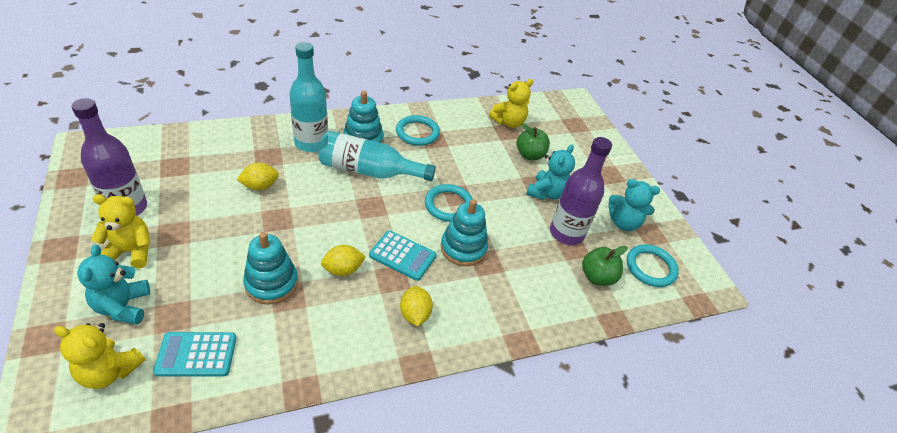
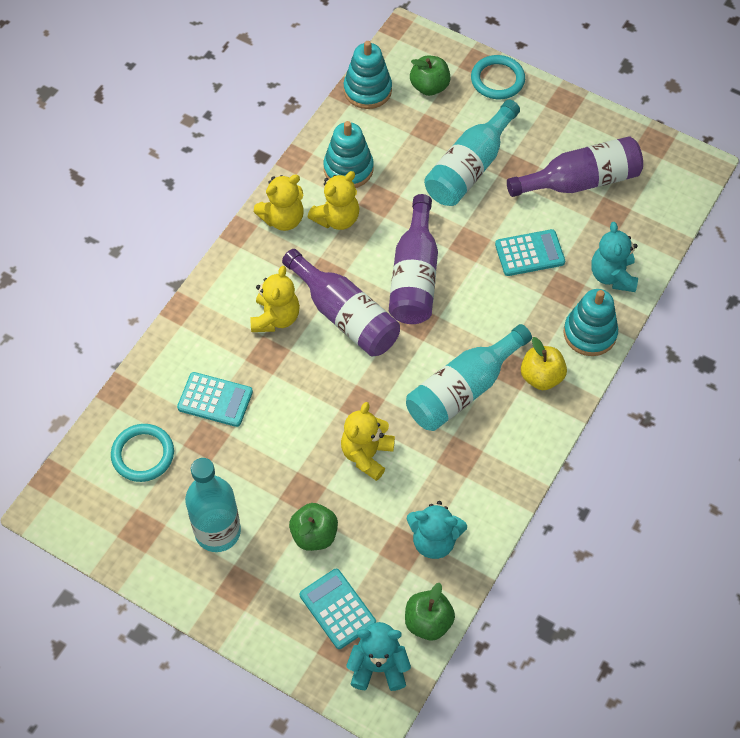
green apple: 2 -> 3
purple bottle: 2 -> 3
turquoise bottle: 2 -> 3
turquoise calculator: 2 -> 3
turquoise ring: 3 -> 2
yellow apple: 0 -> 1
yellow lemon: 3 -> 0
yellow teddy bear: 3 -> 4

